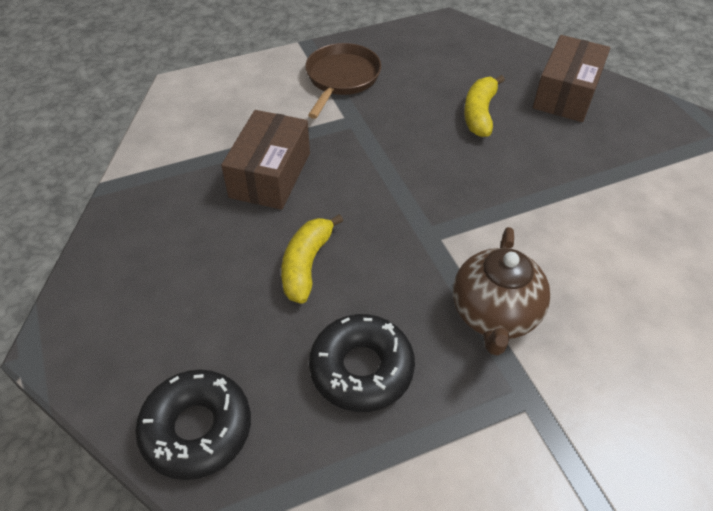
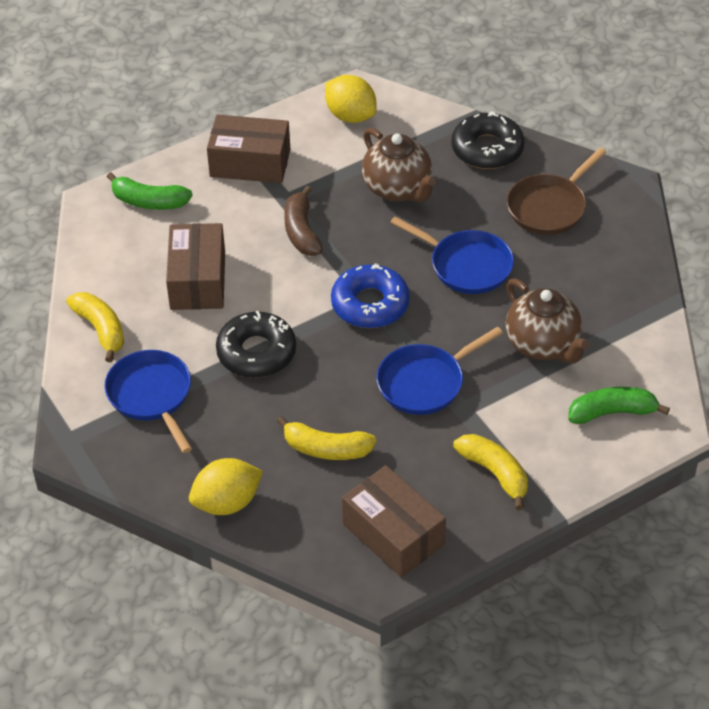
blue donut: 0 -> 1
blue pan: 0 -> 3
brown banana: 0 -> 1
brown box: 2 -> 3
brown teapot: 1 -> 2
green banana: 0 -> 2
yellow banana: 2 -> 3
yellow lemon: 0 -> 2

